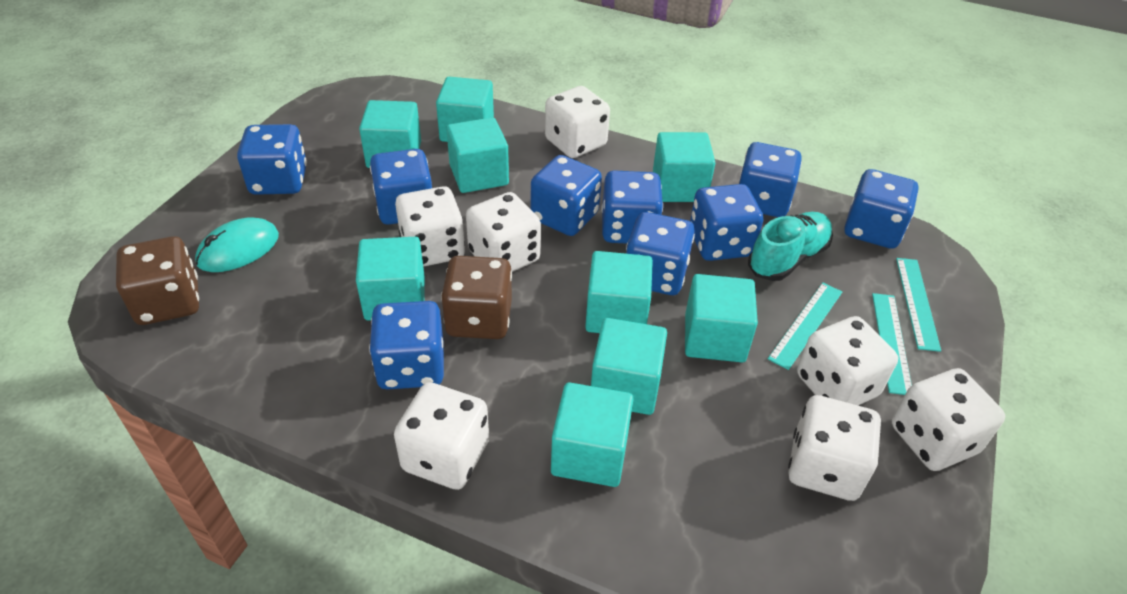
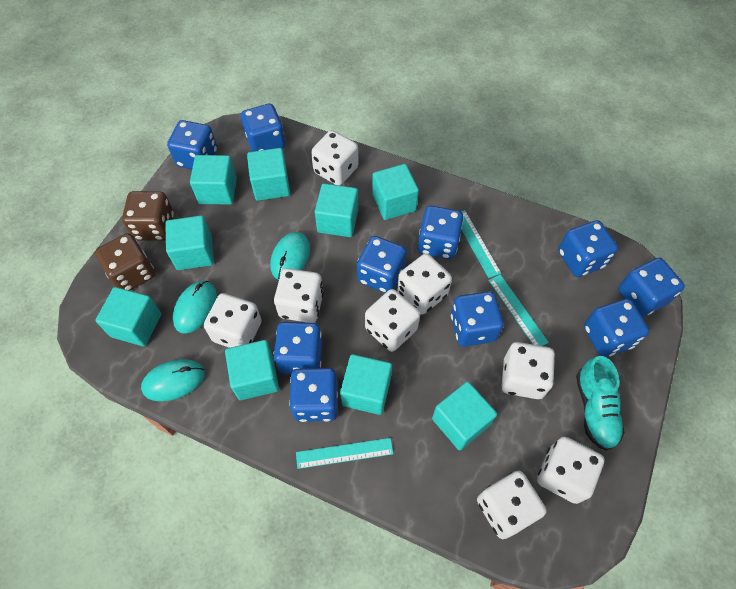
blue dice: 9 -> 10
turquoise mouse: 1 -> 3
white dice: 7 -> 8

